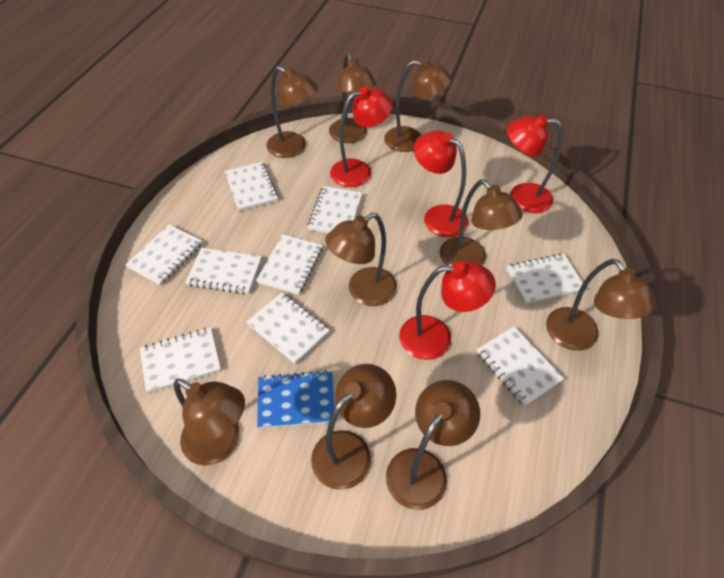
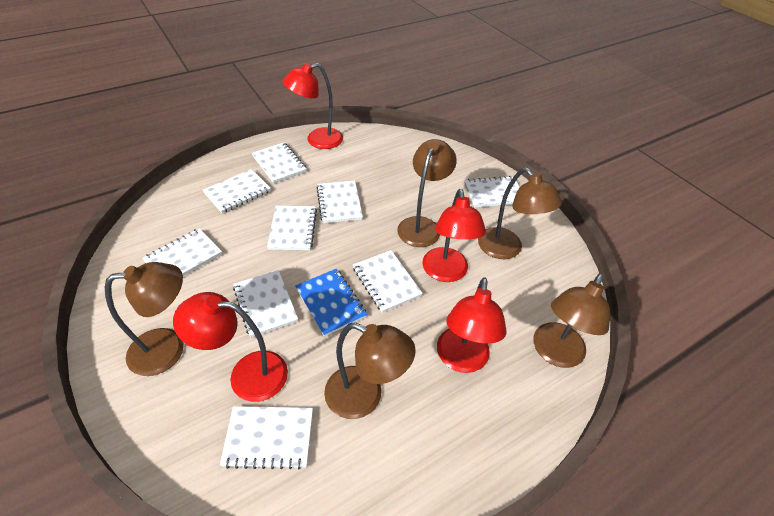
brown lamp: 9 -> 5

